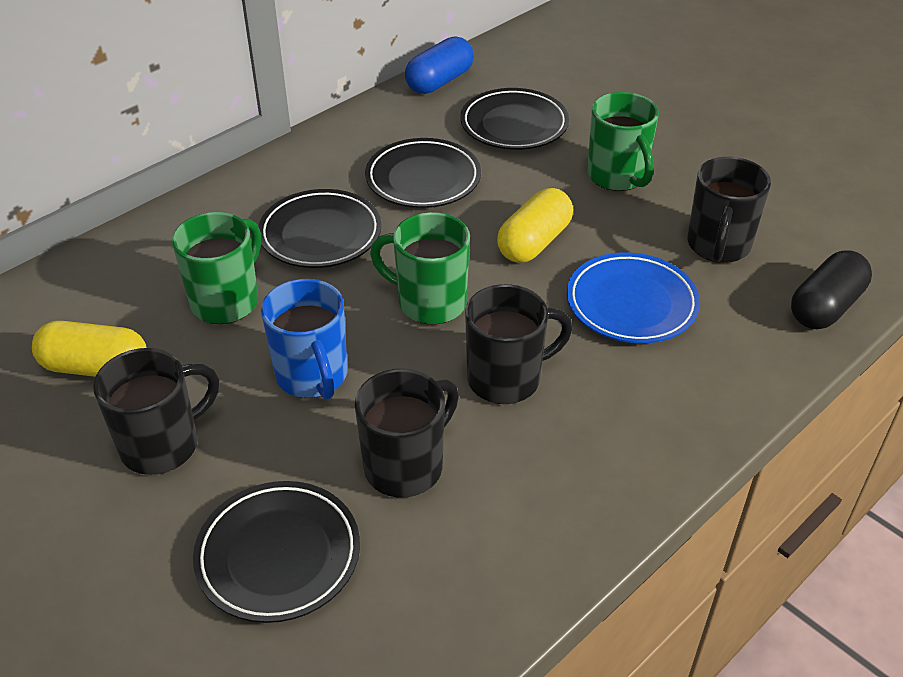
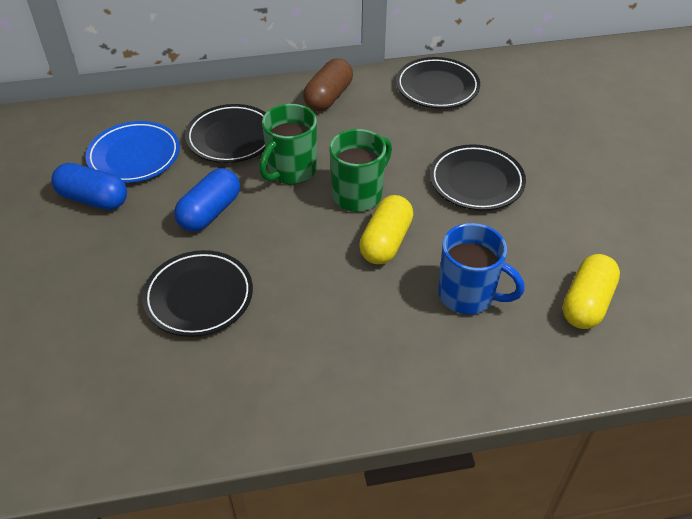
black capsule: 1 -> 0
black mug: 4 -> 0
blue capsule: 1 -> 2
brown capsule: 0 -> 1
green mug: 3 -> 2

